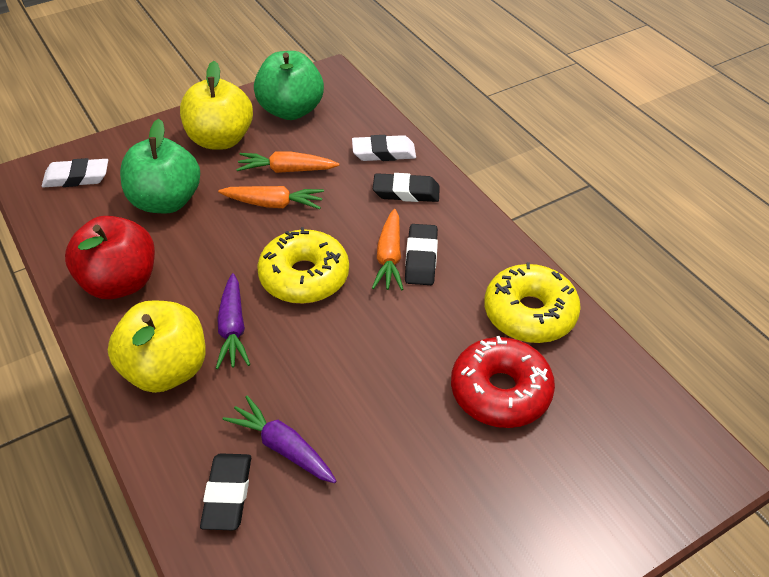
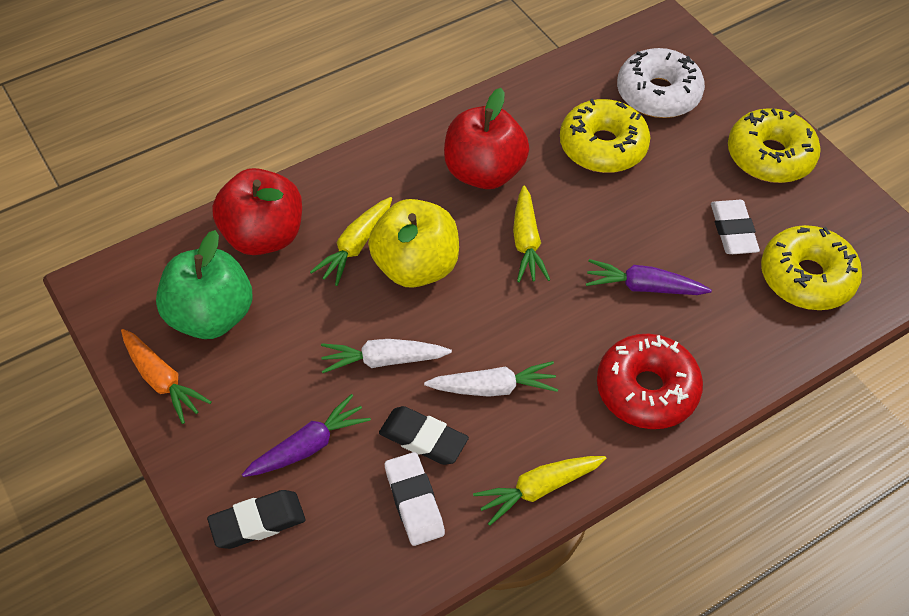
black eraser: 3 -> 2
green apple: 2 -> 1
orange carrot: 3 -> 1
red apple: 1 -> 2
white carrot: 0 -> 2
white donut: 0 -> 1
yellow apple: 2 -> 1
yellow carrot: 0 -> 3
yellow donut: 2 -> 3

